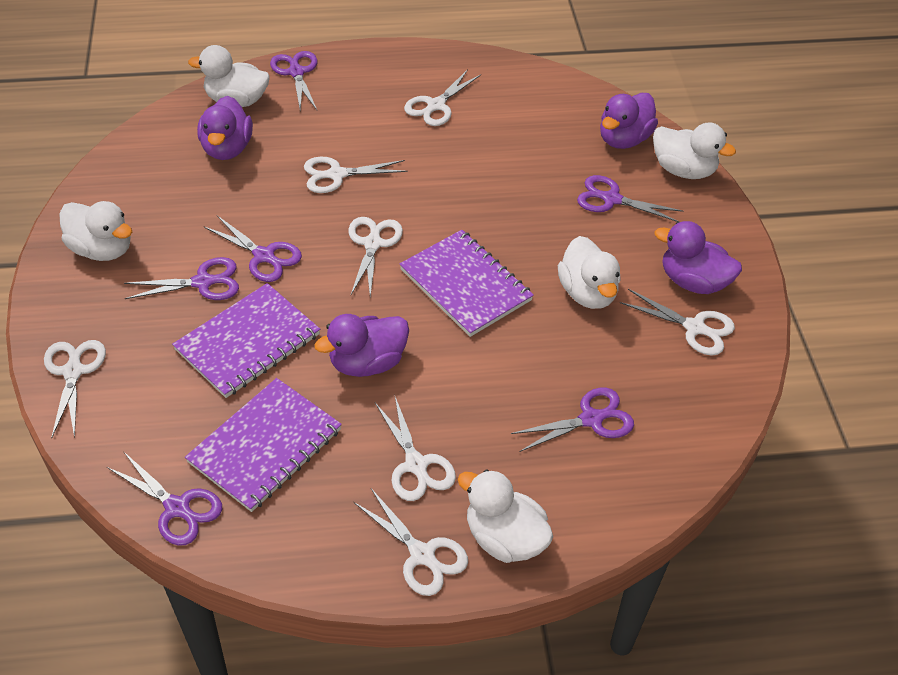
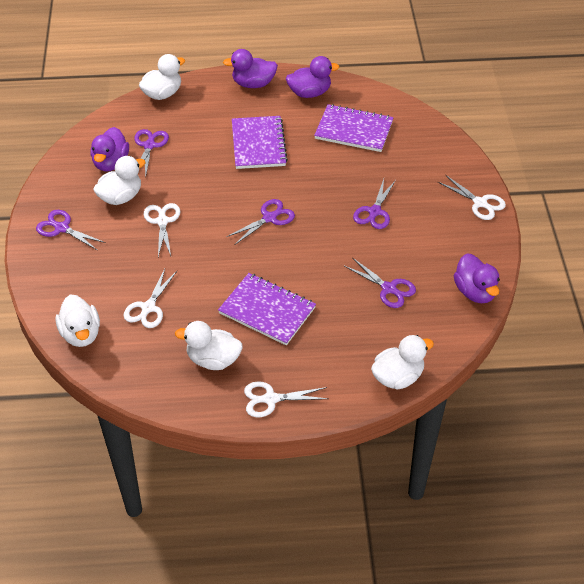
purple scissors: 6 -> 5
white scissors: 7 -> 4

